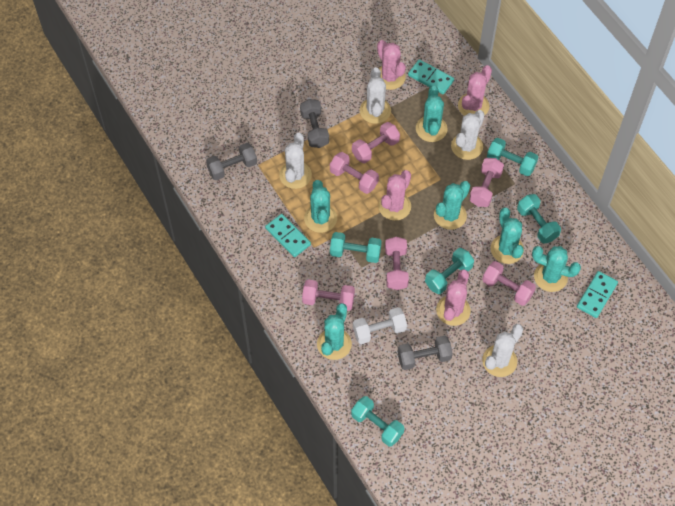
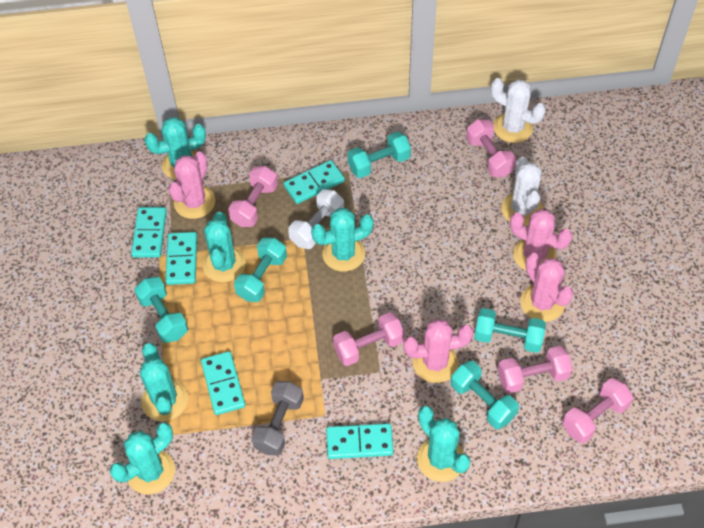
grey dumbbell: 3 -> 1
pink dumbbell: 6 -> 5
turquoise domino: 3 -> 5
white cactus: 4 -> 2

